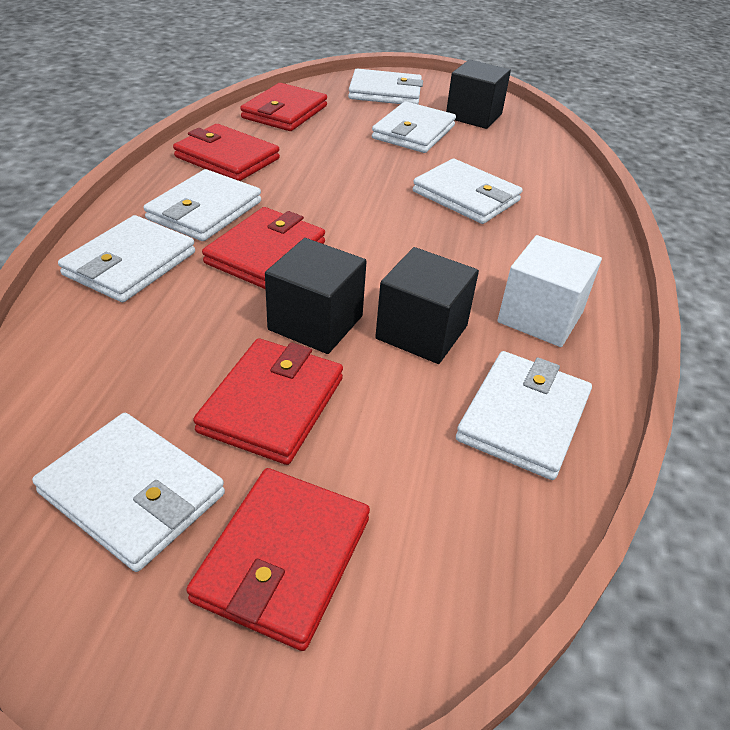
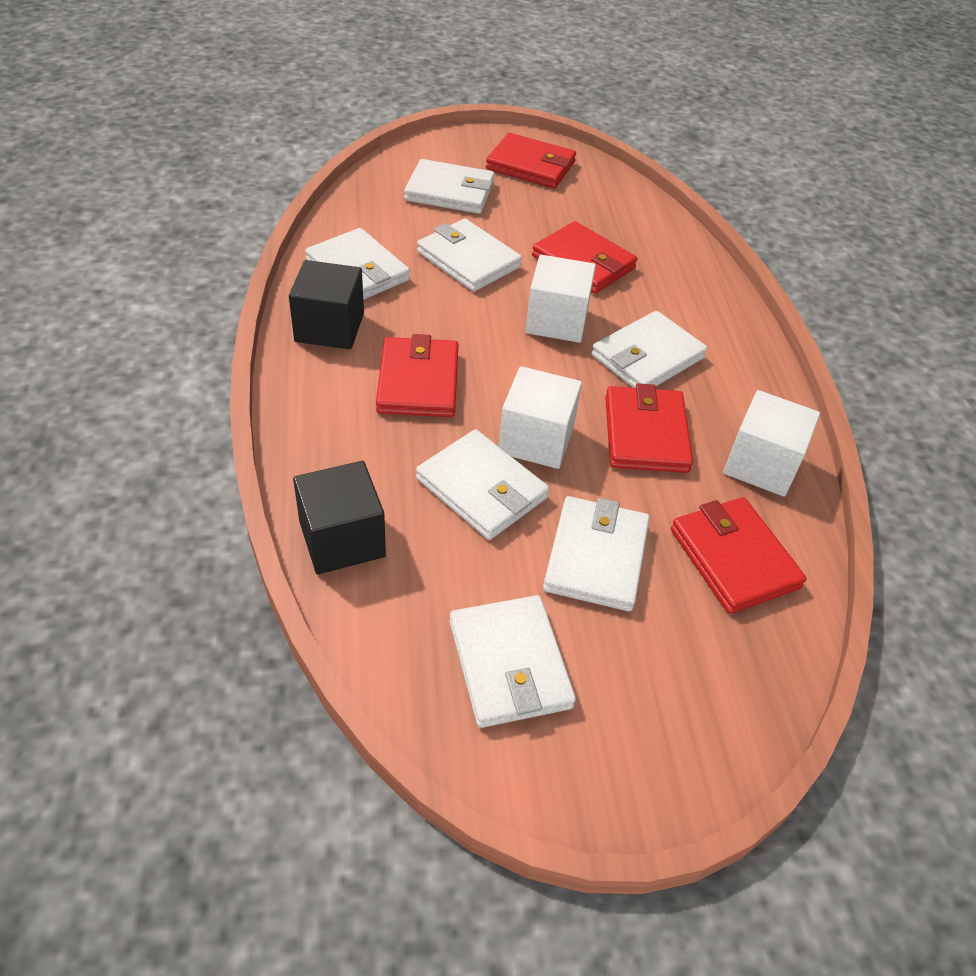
black cube: 3 -> 2
white cube: 1 -> 3

